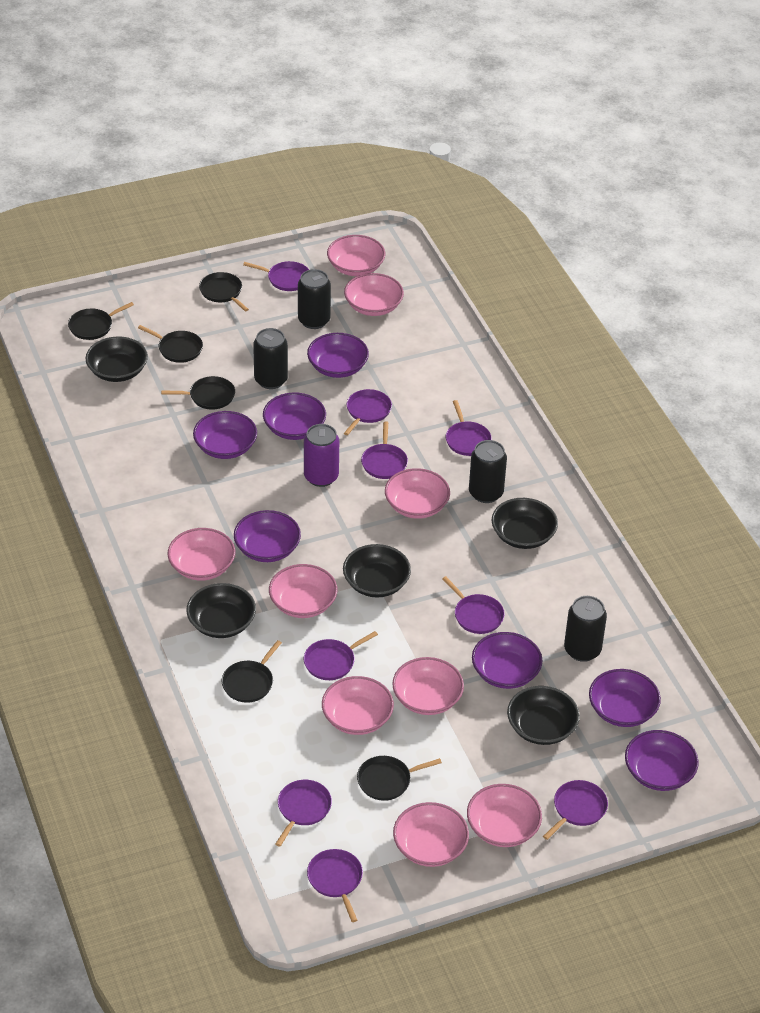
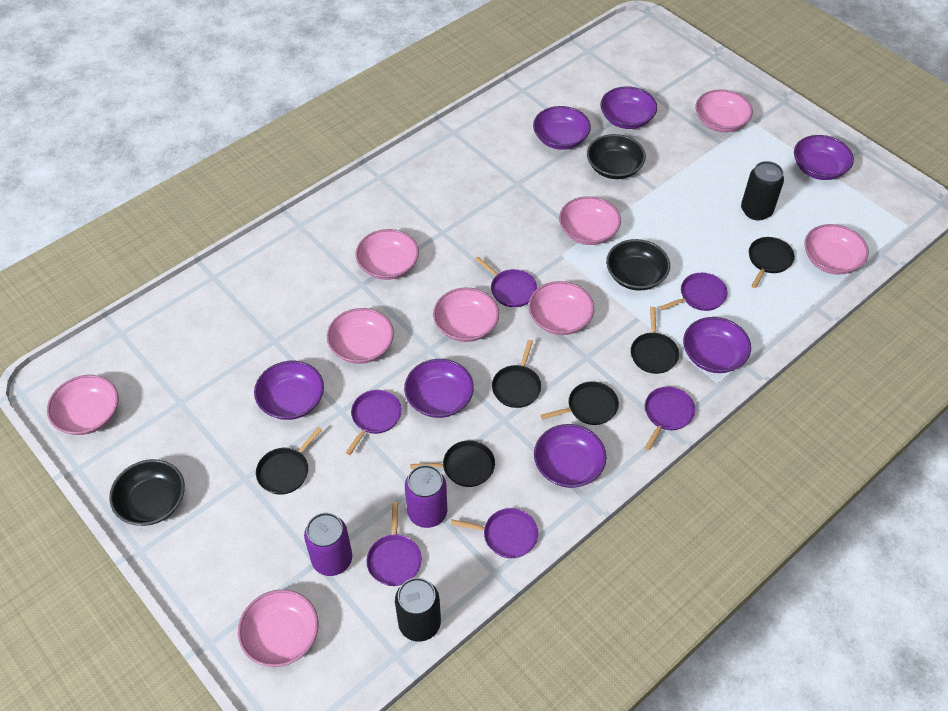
black bowl: 5 -> 3
black can: 4 -> 2
purple can: 1 -> 2
purple pan: 9 -> 6

